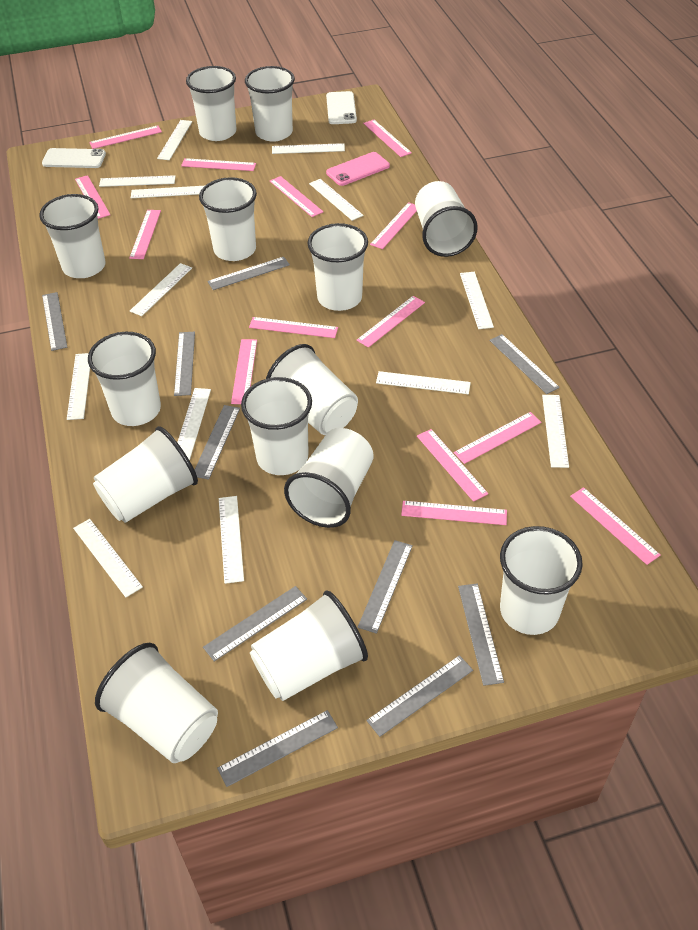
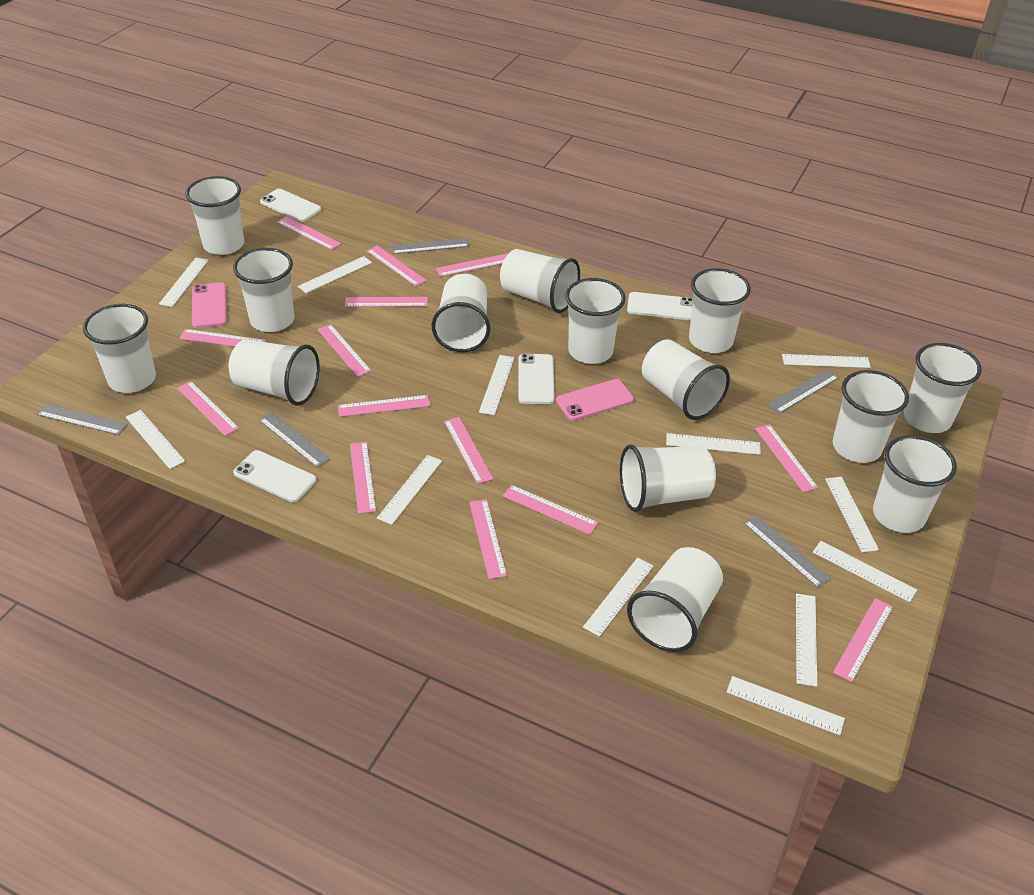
grey ruler: 10 -> 5
pink phone: 1 -> 2
white phone: 2 -> 4
white ruler: 13 -> 12

